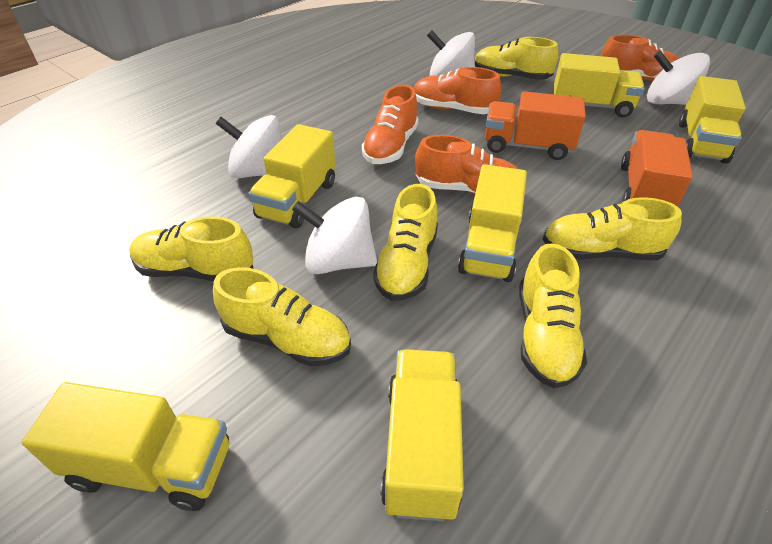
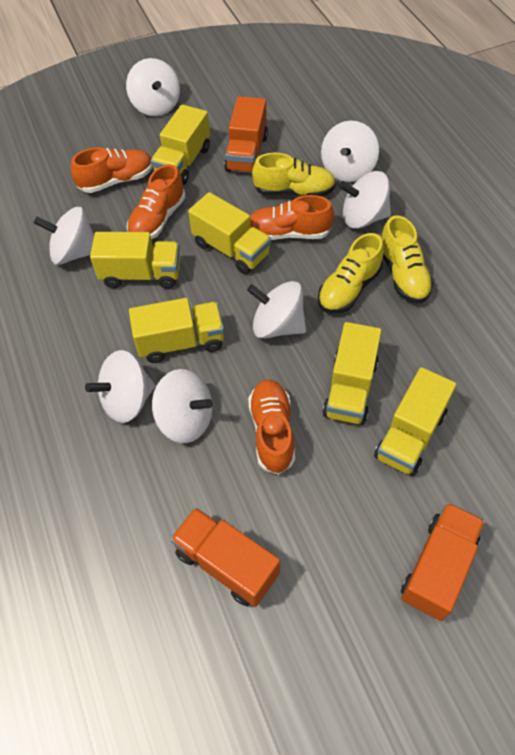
orange truck: 2 -> 3
white spinning top: 4 -> 7
yellow shoe: 6 -> 3

